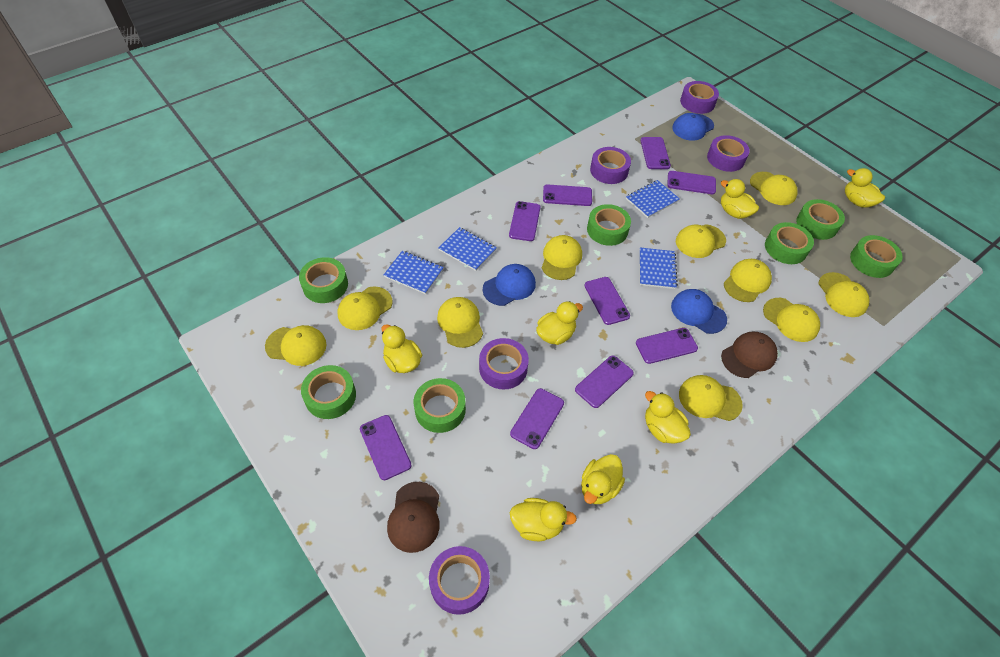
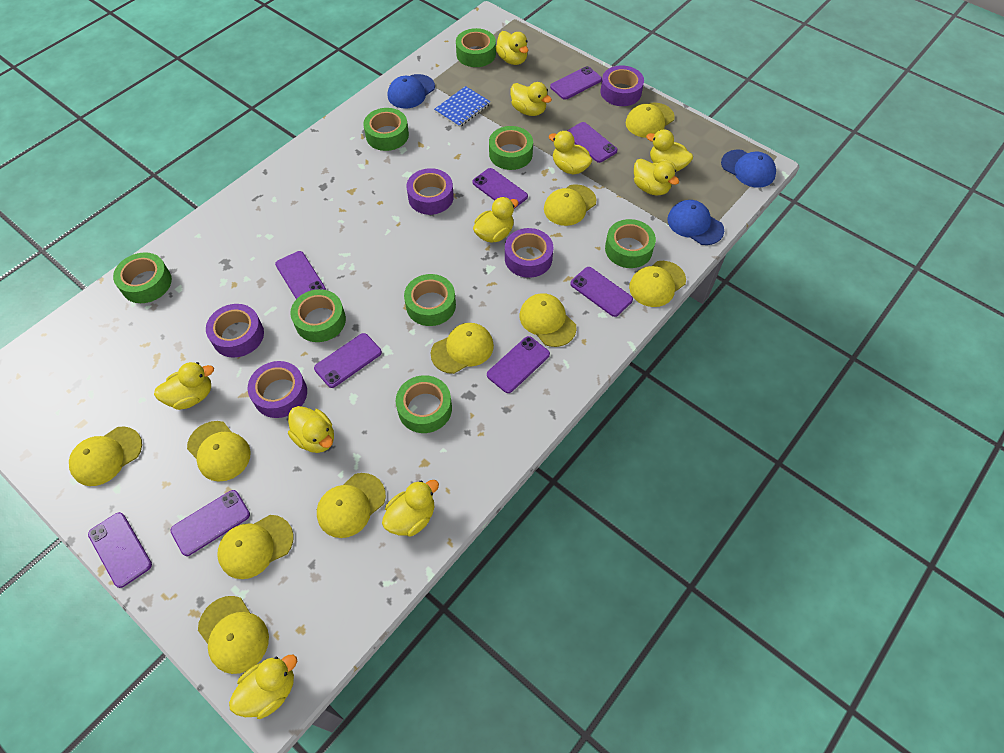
blue notebook: 4 -> 1
brown cap: 2 -> 0
green tape: 7 -> 8
yellow duck: 7 -> 10

